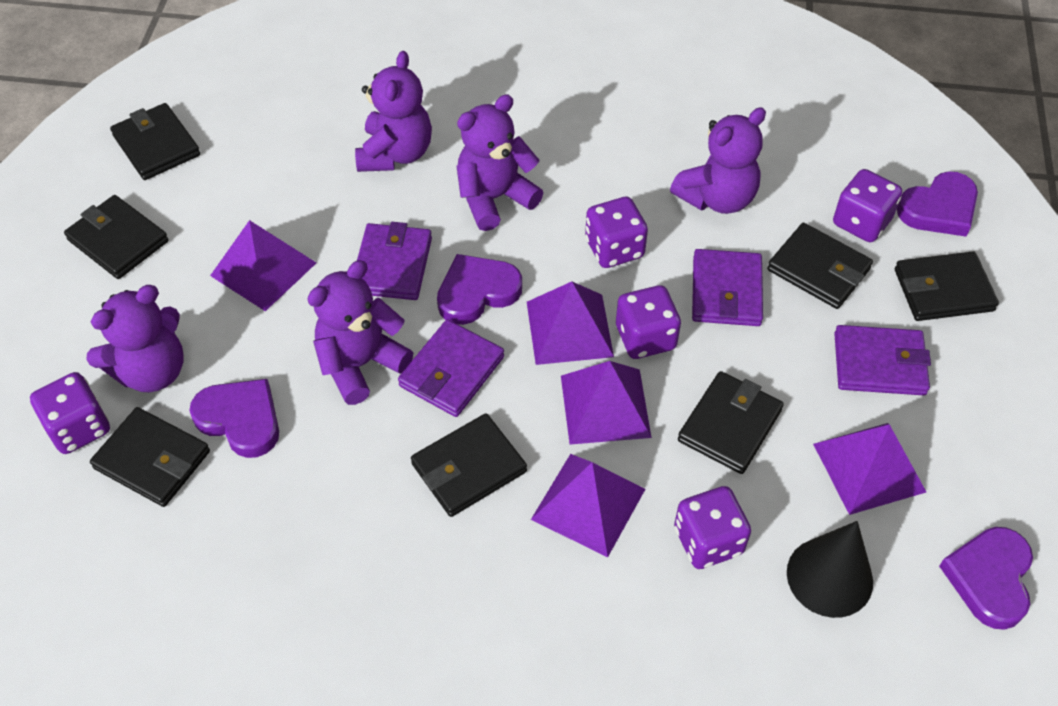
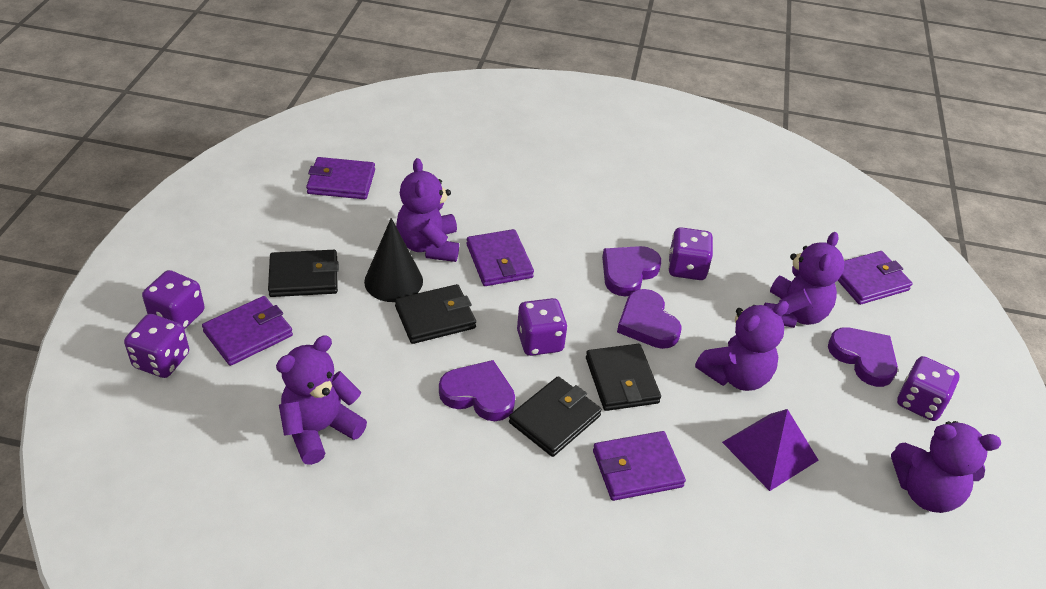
black wallet: 7 -> 4
purple pyramid: 5 -> 1
purple wallet: 4 -> 5

